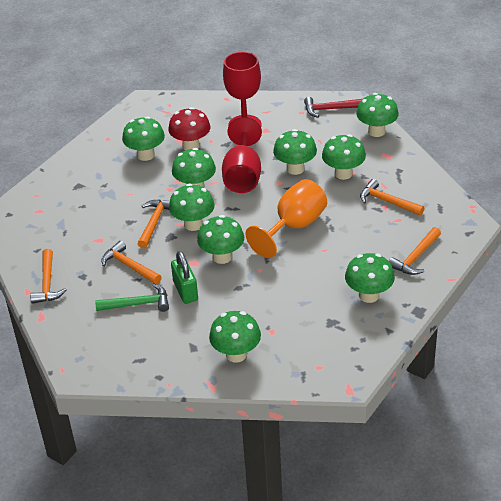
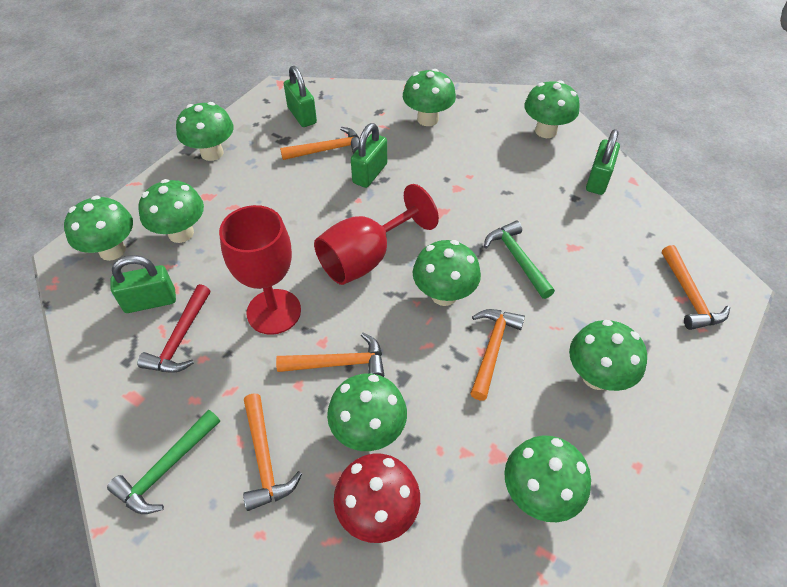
green hammer: 1 -> 2
green padlock: 1 -> 4
orange goblet: 1 -> 0

